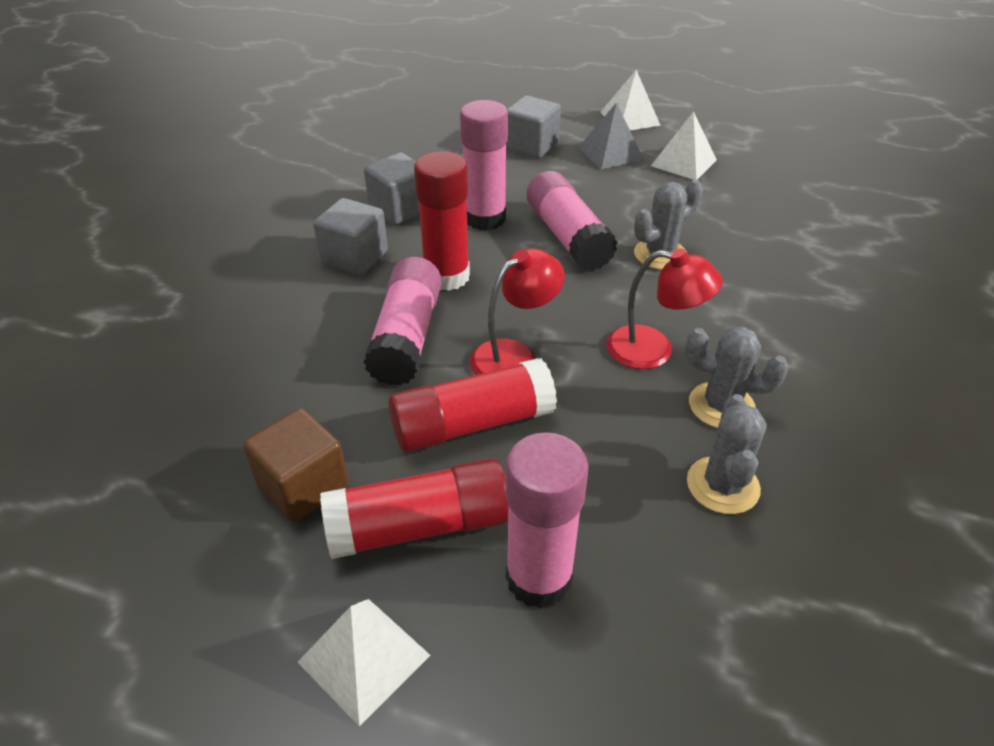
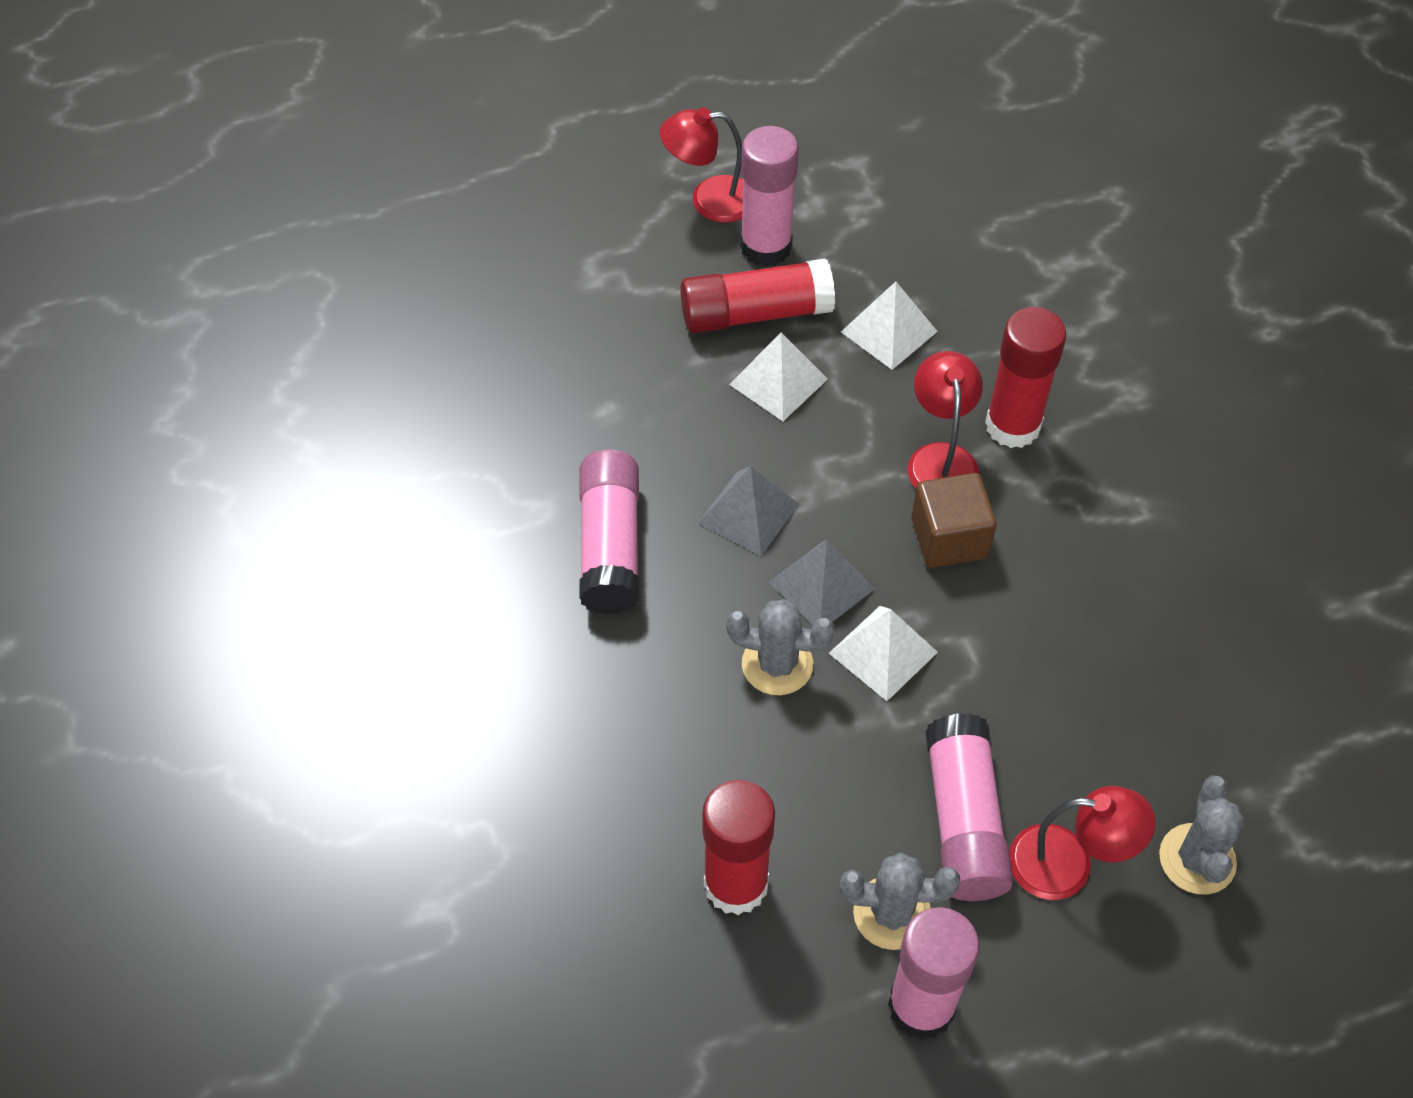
grey cube: 3 -> 0
grey pyramid: 1 -> 2
red lamp: 2 -> 3

